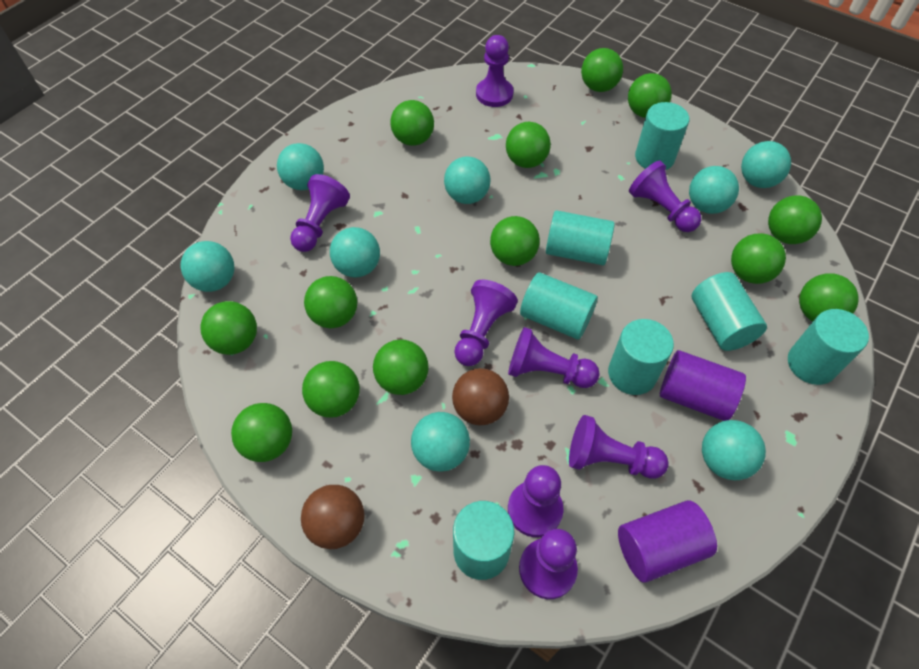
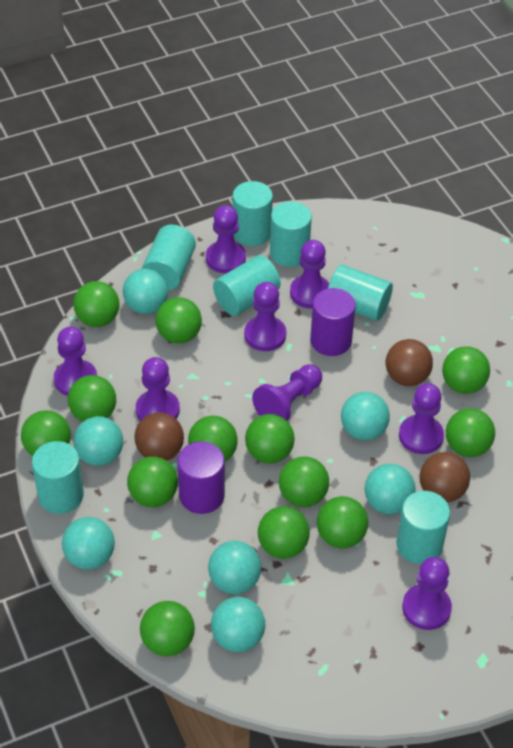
brown ball: 2 -> 3
turquoise ball: 8 -> 7

